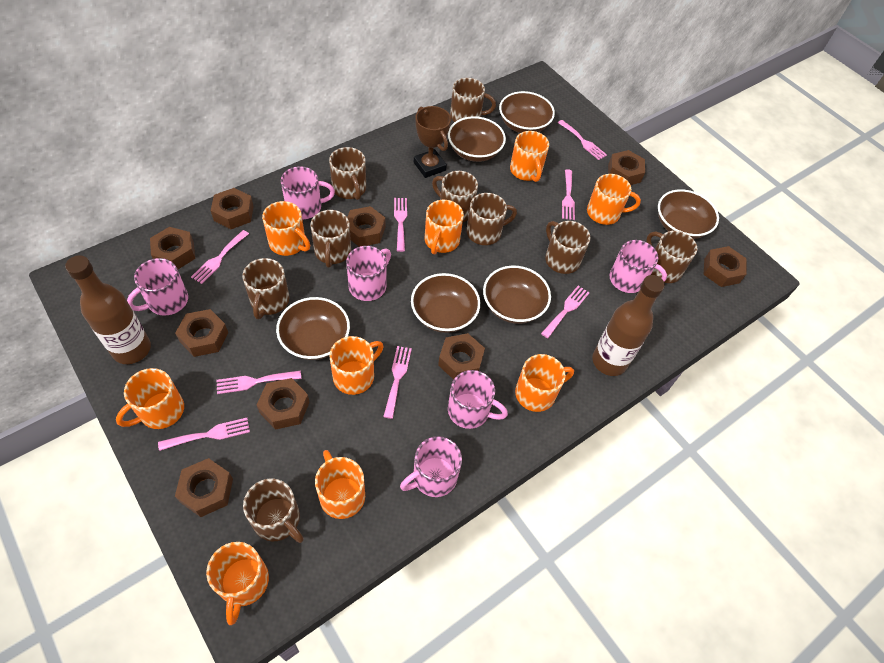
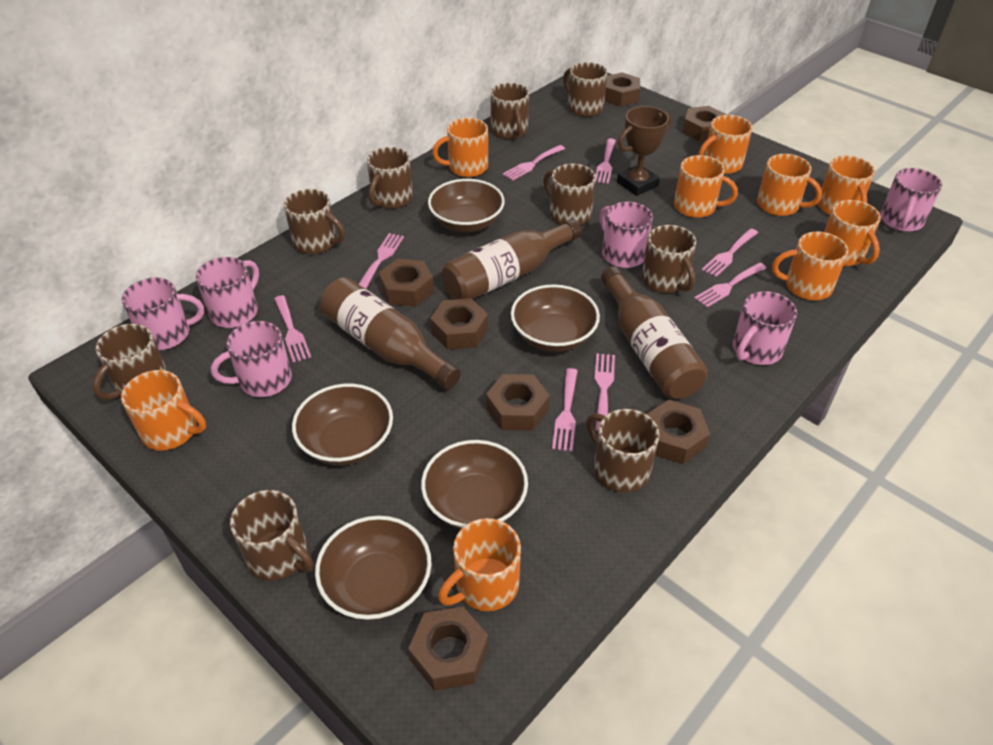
brown bottle: 2 -> 3
brown bowl: 6 -> 5
brown nut: 9 -> 7

